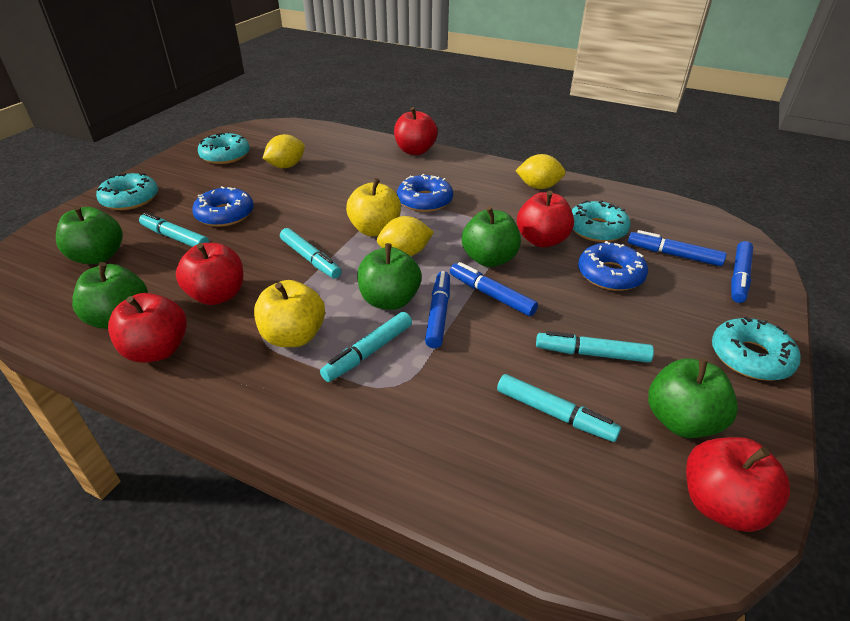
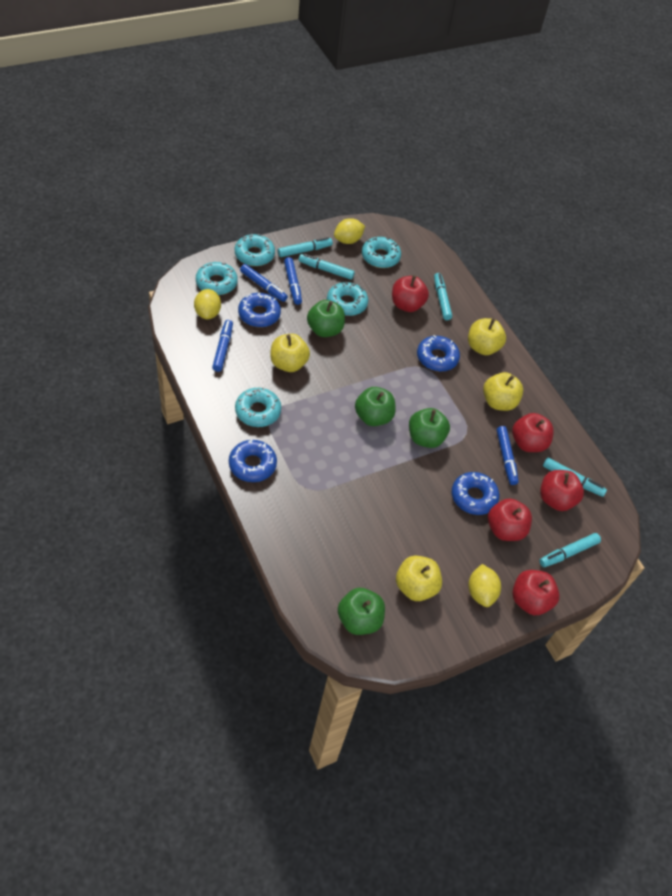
blue donut: 3 -> 4
green apple: 5 -> 4
turquoise donut: 4 -> 5
yellow apple: 2 -> 4

